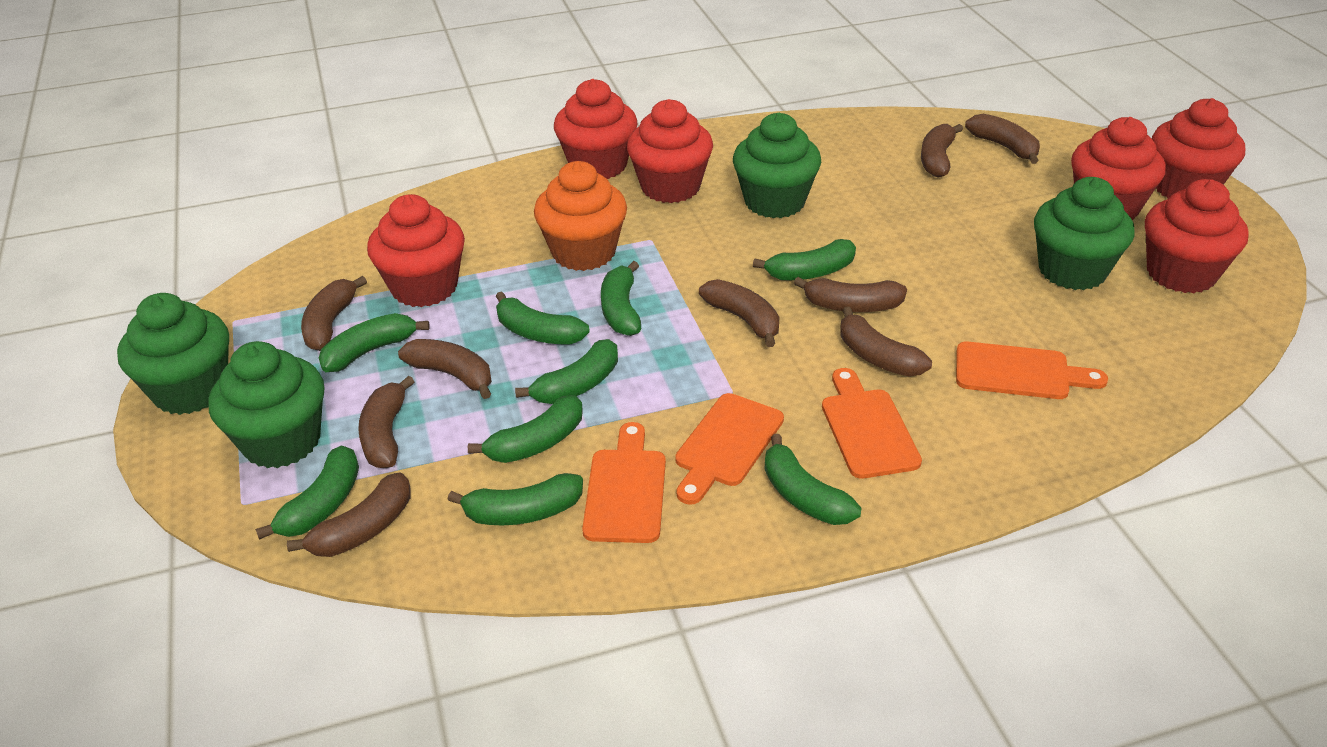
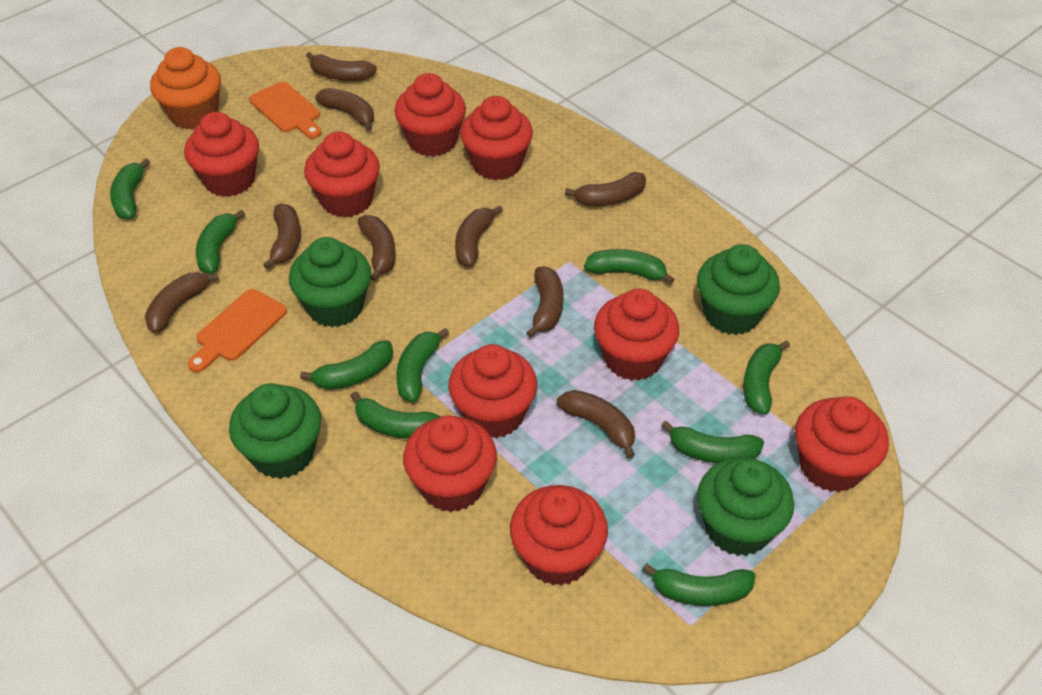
orange cutting board: 4 -> 2
red cupcake: 6 -> 9

